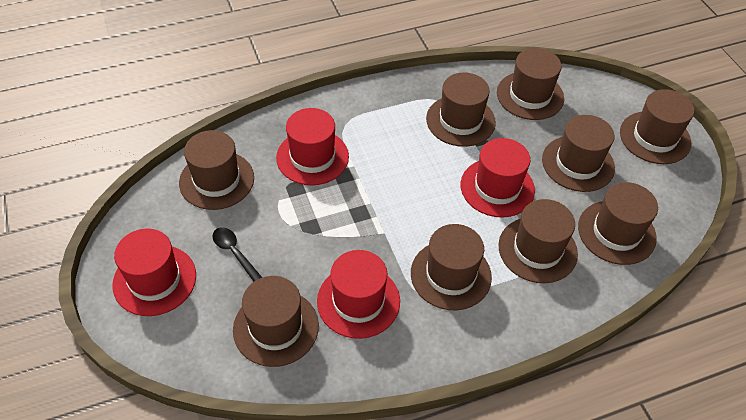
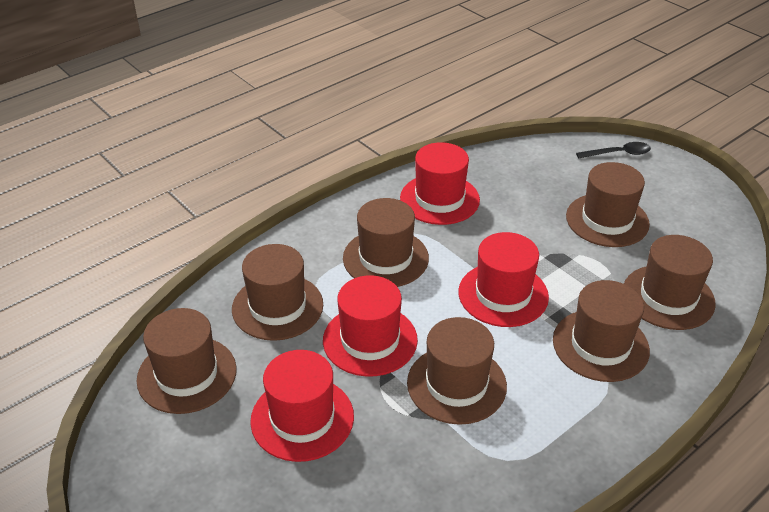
brown hat: 9 -> 7

